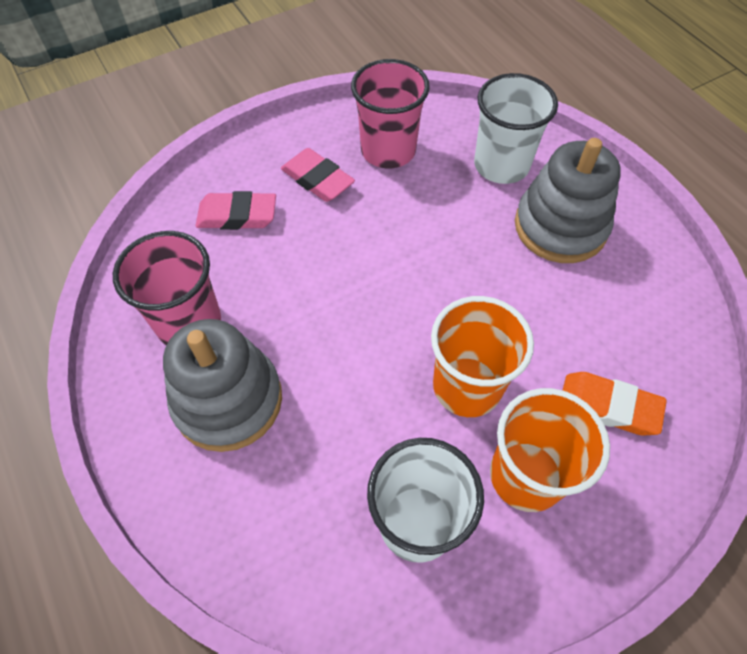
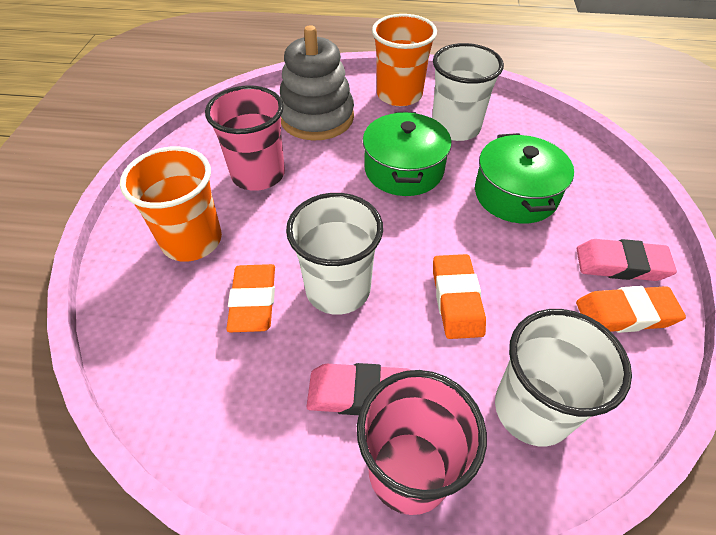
green pot: 0 -> 2
grey stacking toy: 2 -> 1
orange eraser: 1 -> 3
white cup: 2 -> 3

